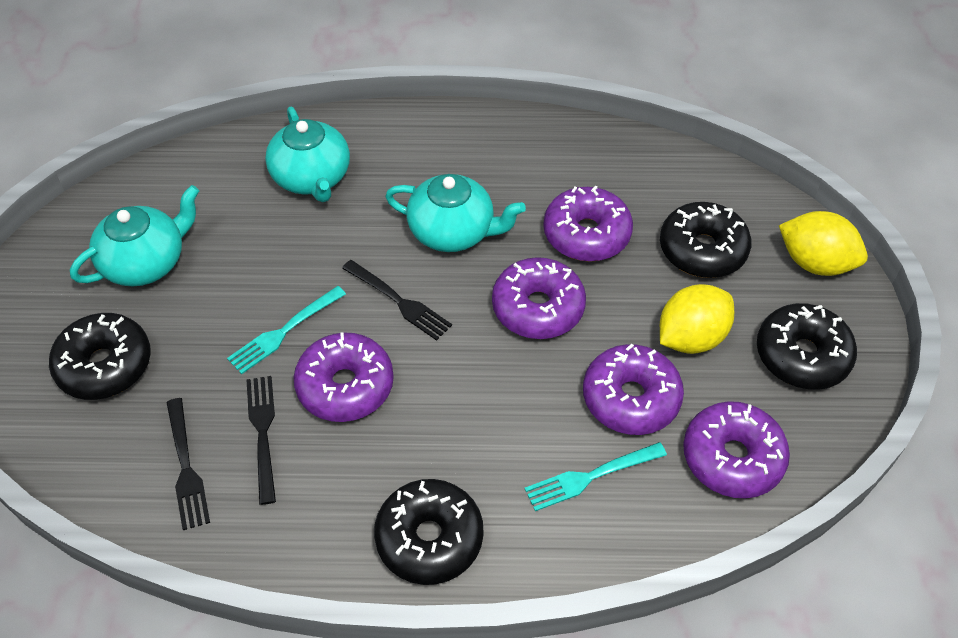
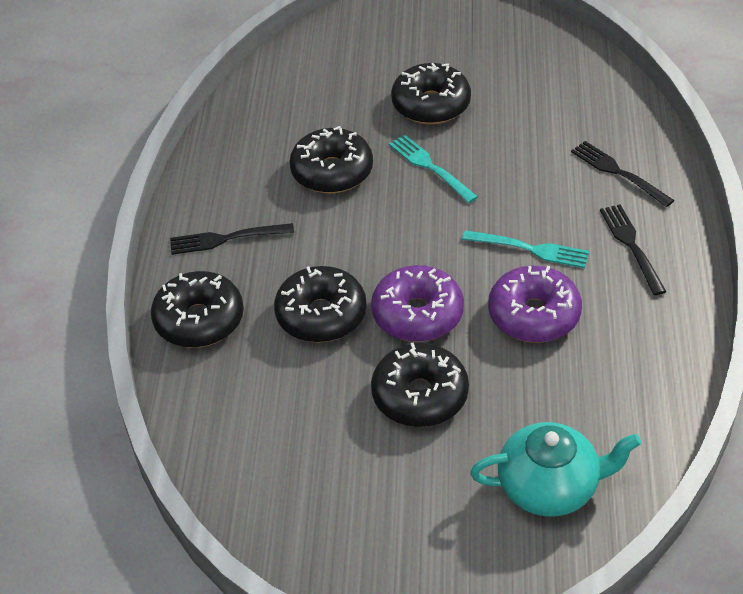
black donut: 4 -> 5
purple donut: 5 -> 2
turquoise teapot: 3 -> 1
yellow lemon: 2 -> 0

